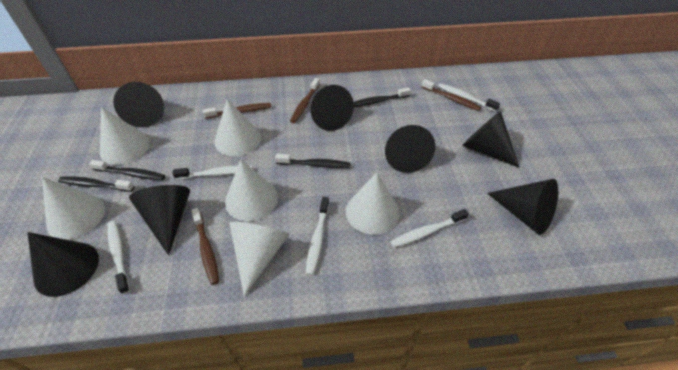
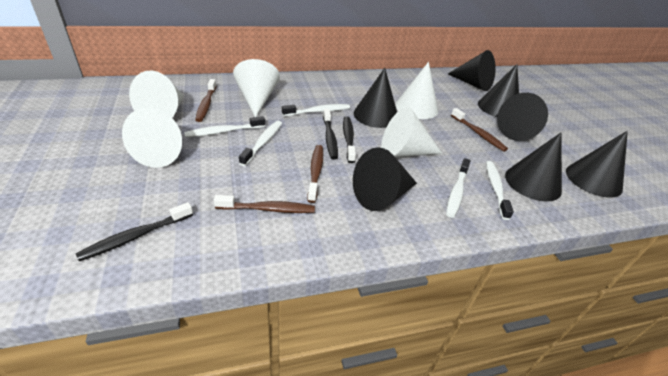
black toothbrush: 4 -> 3
white cone: 6 -> 5

